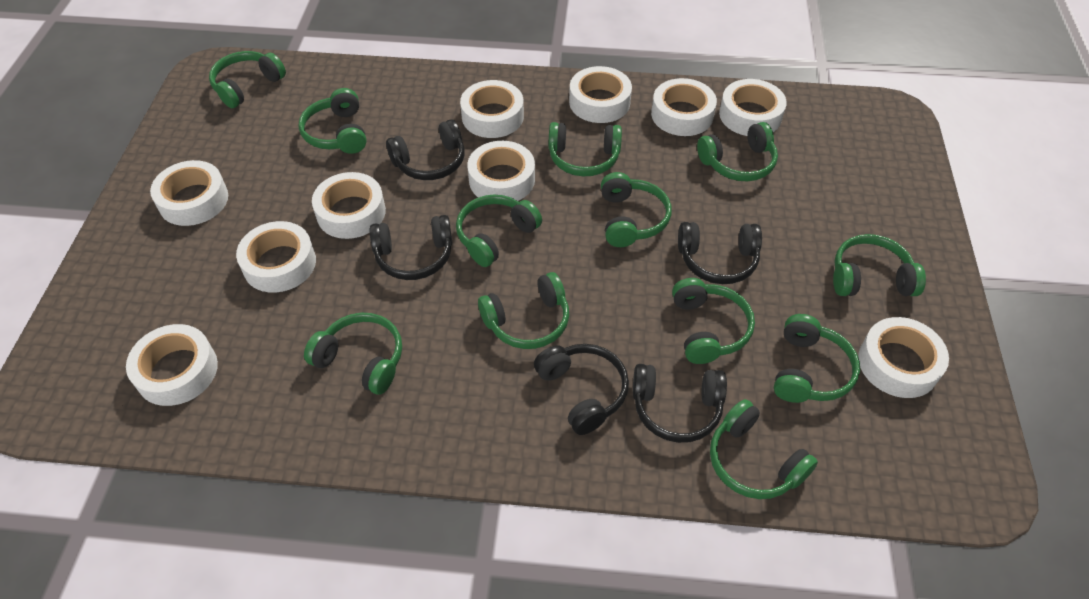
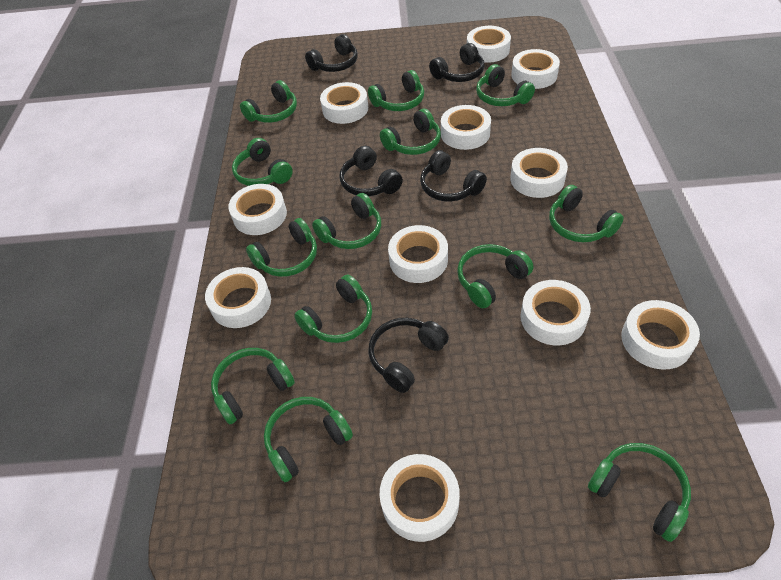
green headphones: 12 -> 13
white tape: 10 -> 11

